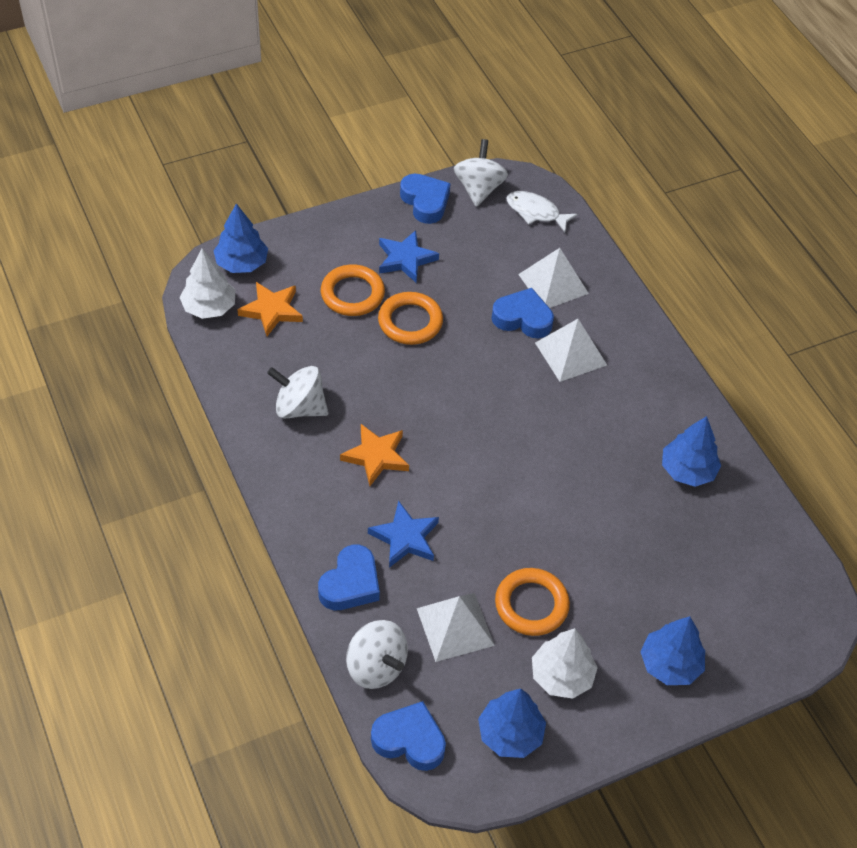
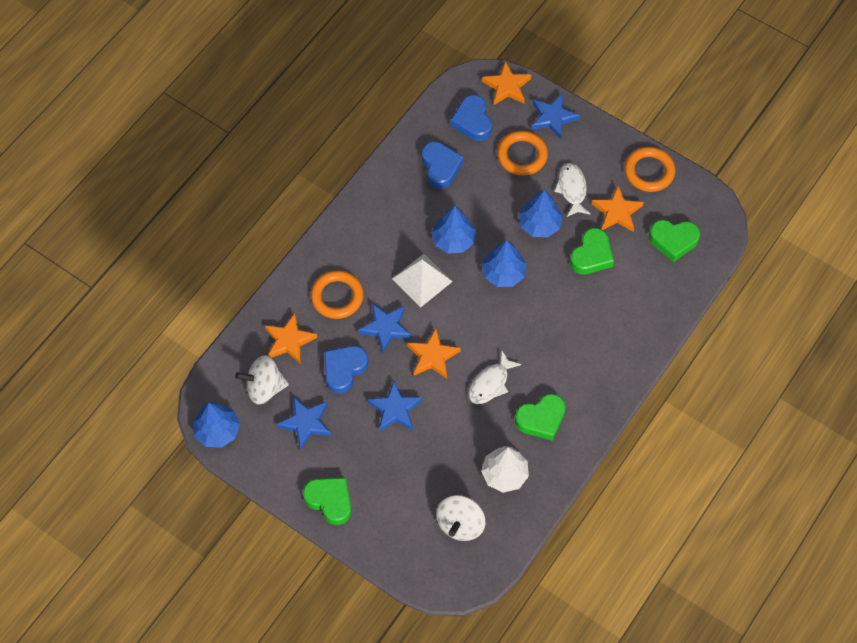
blue heart: 4 -> 3
blue star: 2 -> 4
green heart: 0 -> 4
orange star: 2 -> 4
white fish: 1 -> 2
white pyramid: 3 -> 1
white spinning top: 3 -> 2
white tree: 2 -> 1

